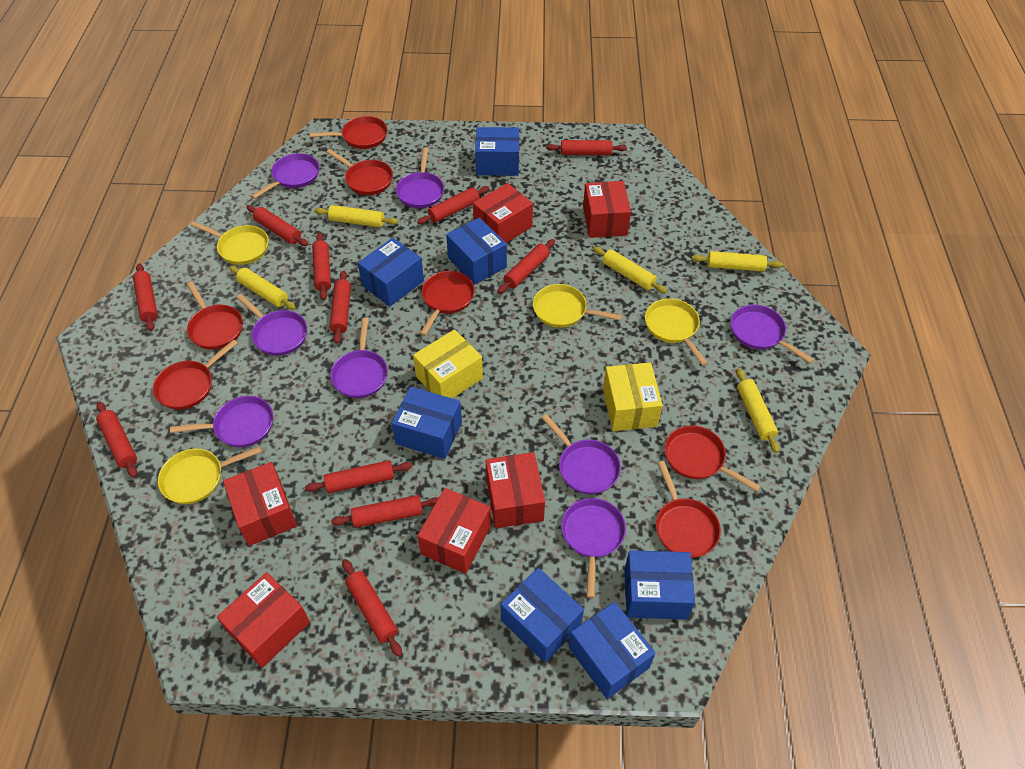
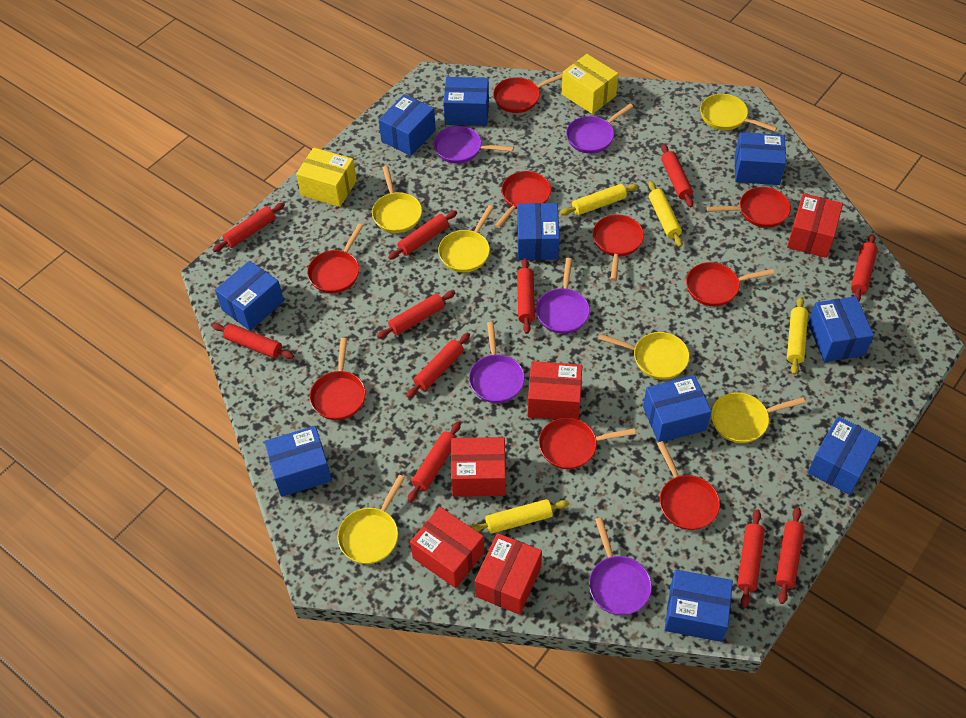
blue box: 7 -> 10
purple pan: 8 -> 5
red box: 6 -> 5
red pan: 7 -> 9
yellow pan: 4 -> 6
yellow rolling pin: 5 -> 4

